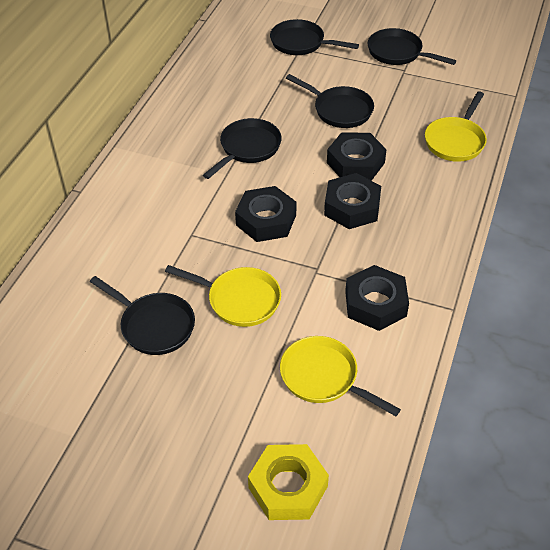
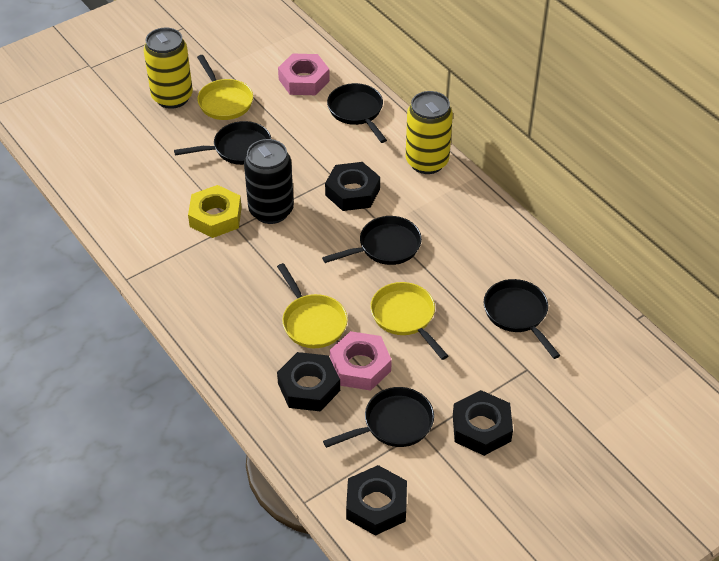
black can: 0 -> 1
pink nut: 0 -> 2
yellow can: 0 -> 2

